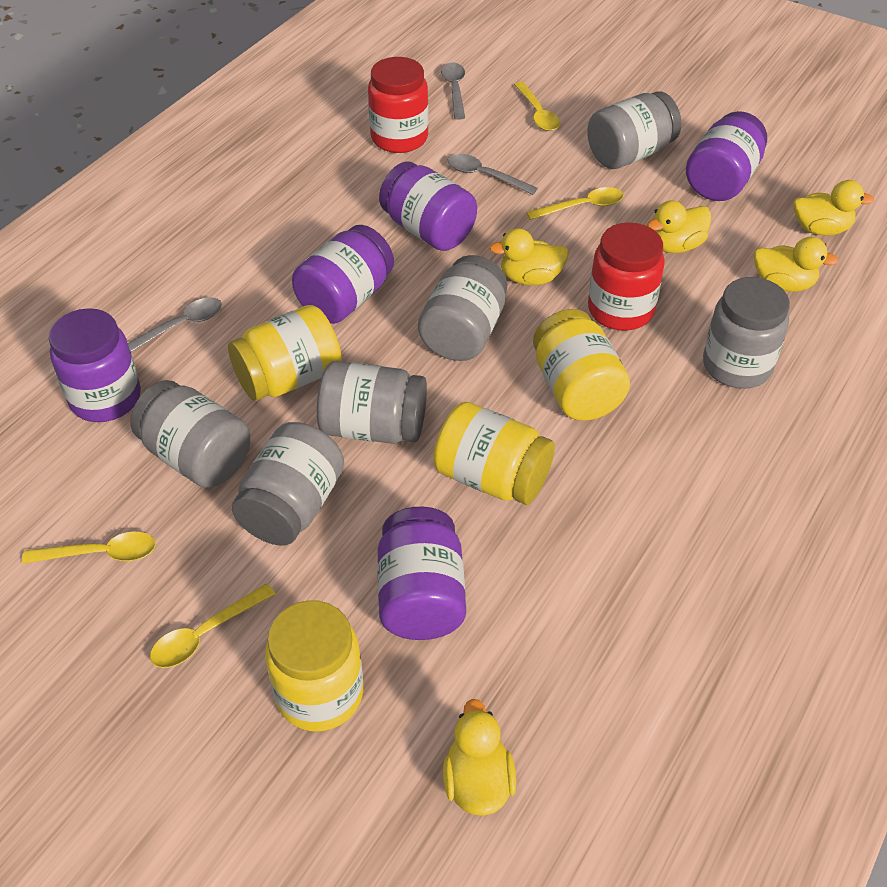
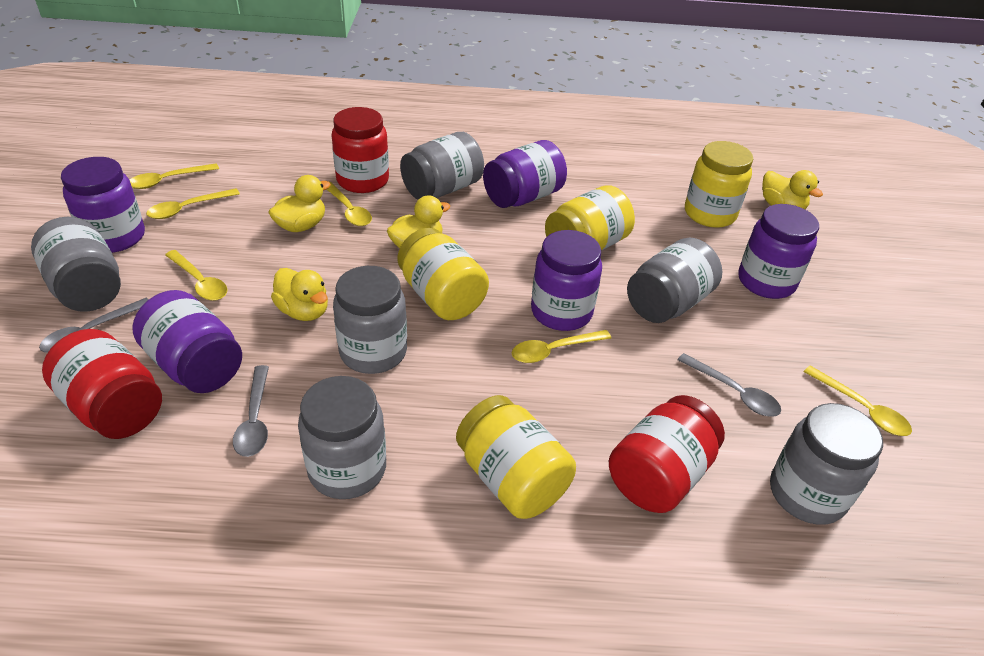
red jar: 2 -> 3
yellow duck: 5 -> 4
yellow spoon: 4 -> 6

